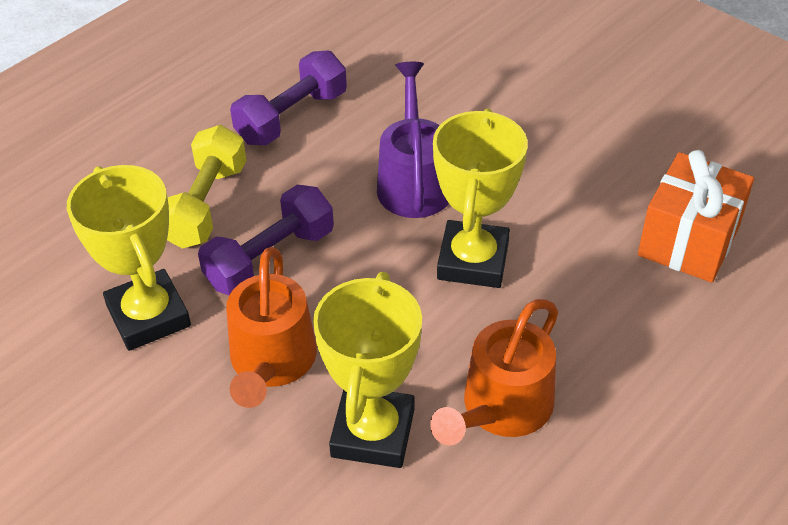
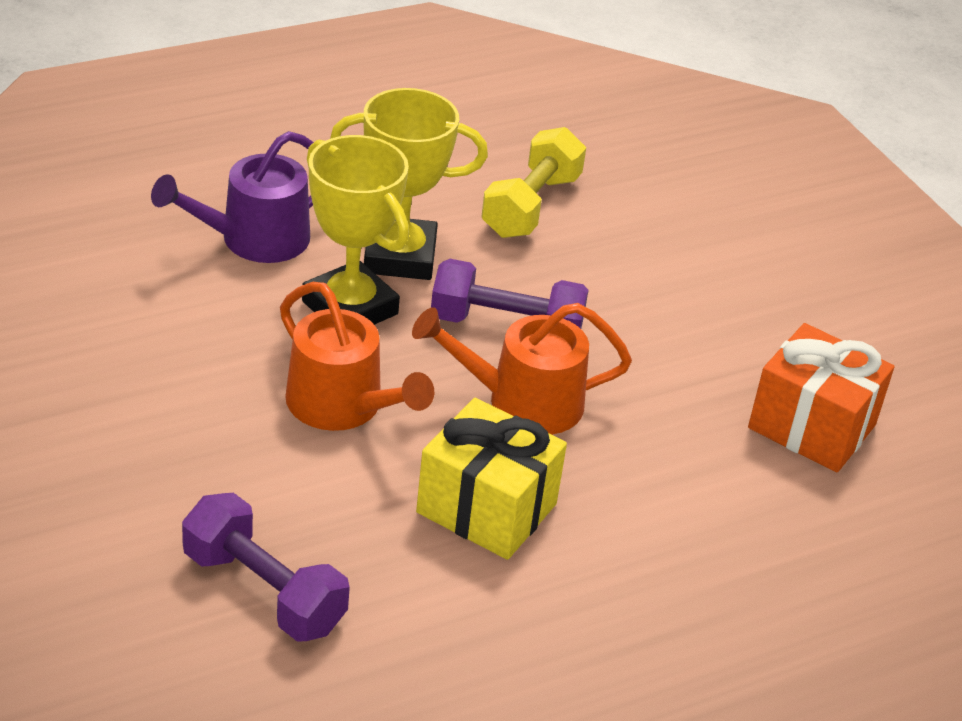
yellow gift: 0 -> 1
yellow trophy: 3 -> 2

